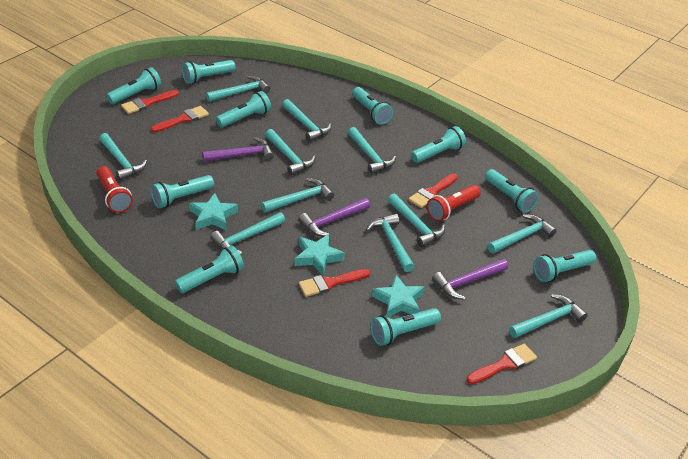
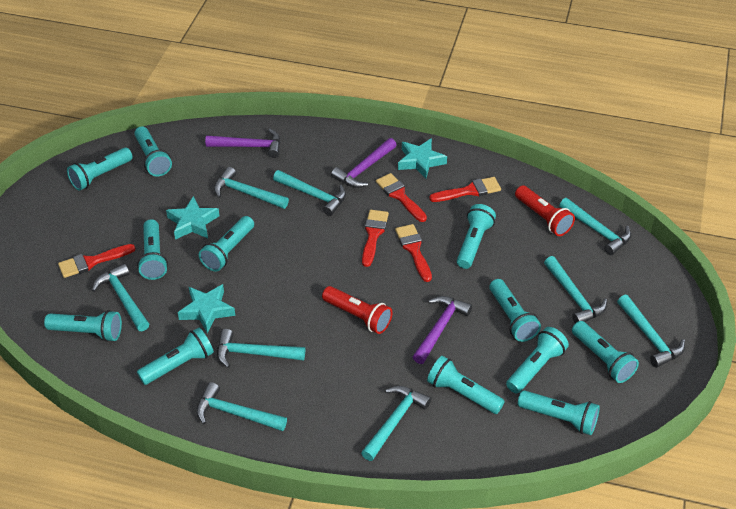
turquoise flashlight: 10 -> 12
turquoise hammer: 11 -> 9

